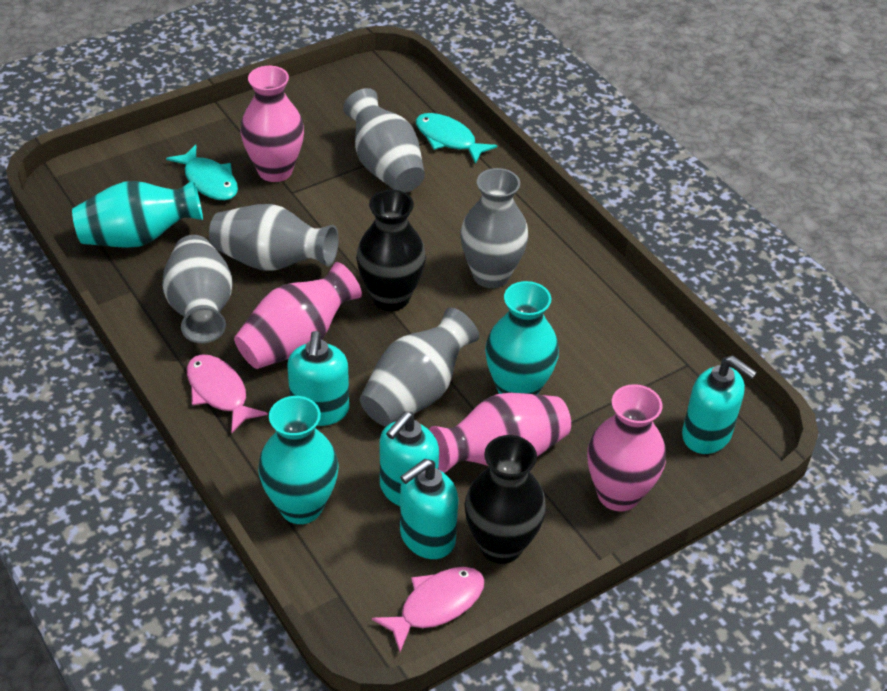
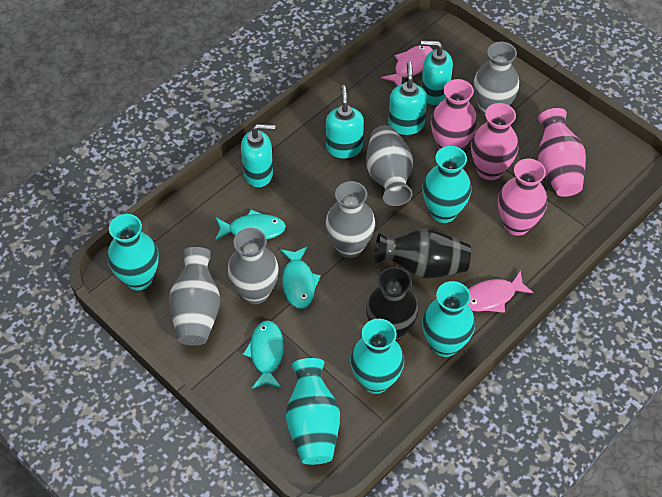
turquoise fish: 2 -> 3
turquoise vase: 3 -> 5

